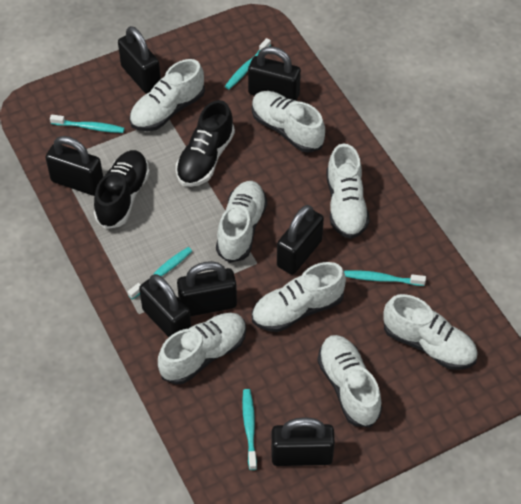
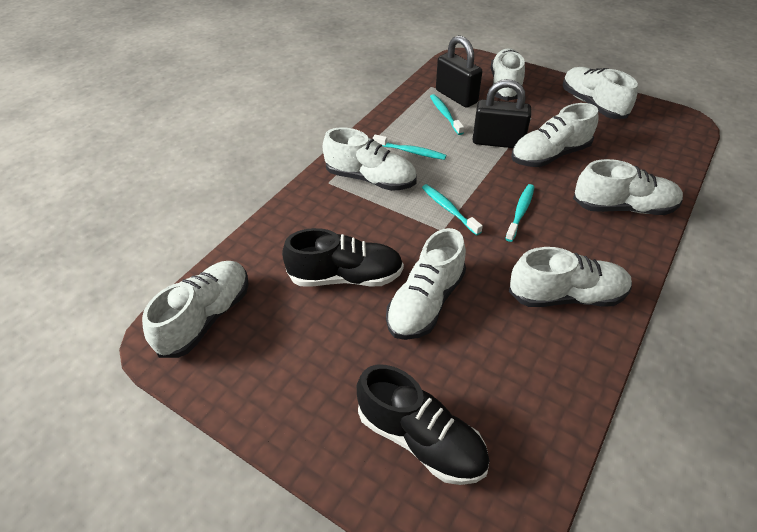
black padlock: 7 -> 2
turquoise toothbrush: 5 -> 4

